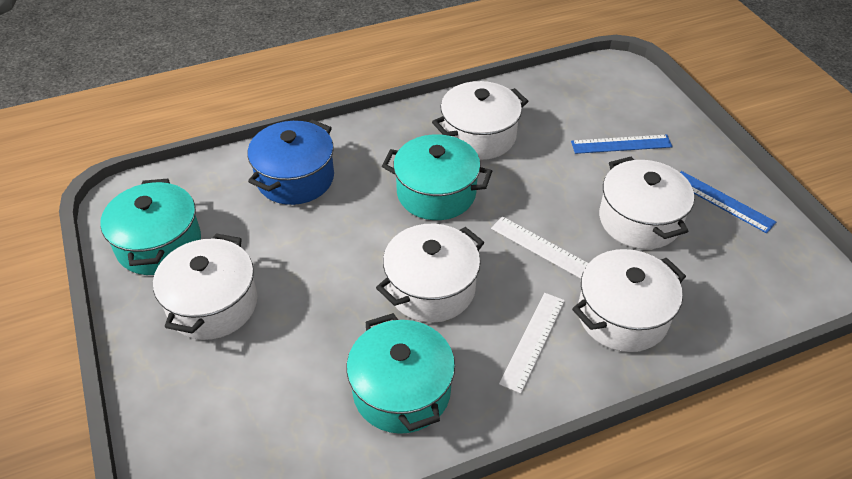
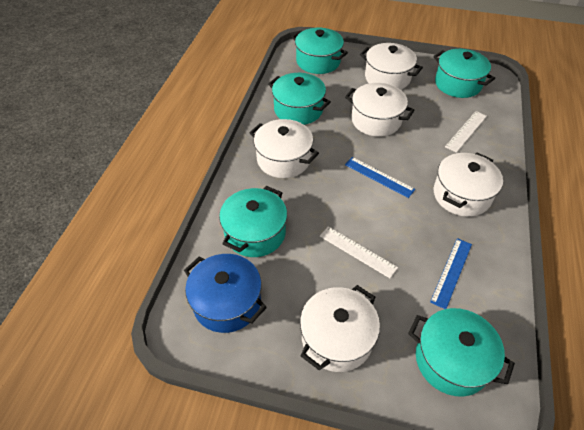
turquoise pot: 3 -> 5

